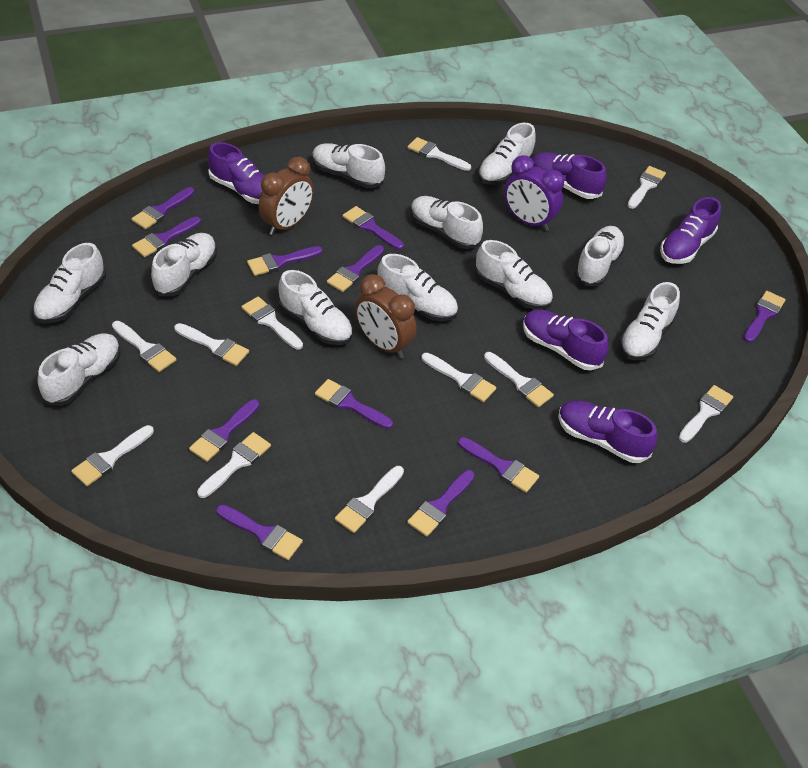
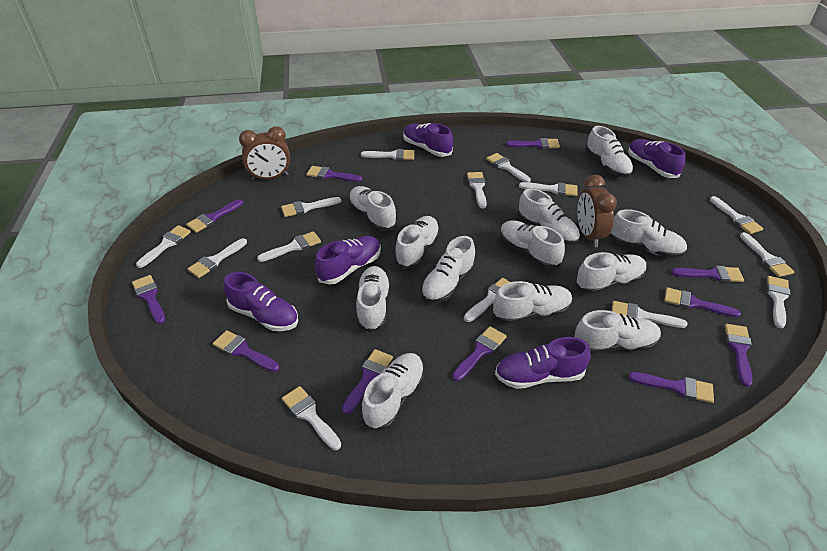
purple clock: 1 -> 0
white brush: 11 -> 14
white shoe: 11 -> 12

